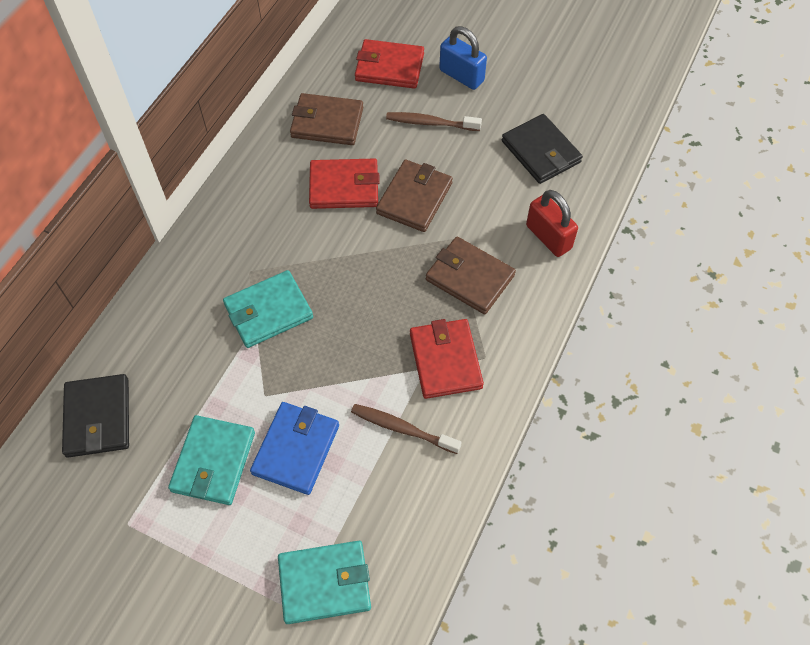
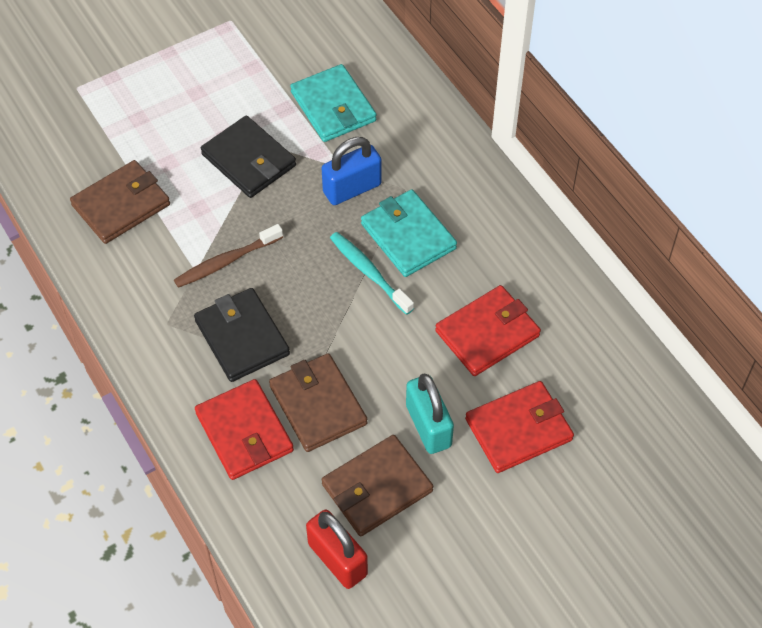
blue wallet: 1 -> 0
brown toothbrush: 2 -> 1
turquoise padlock: 0 -> 1
turquoise toothbrush: 0 -> 1
turquoise wallet: 3 -> 2

